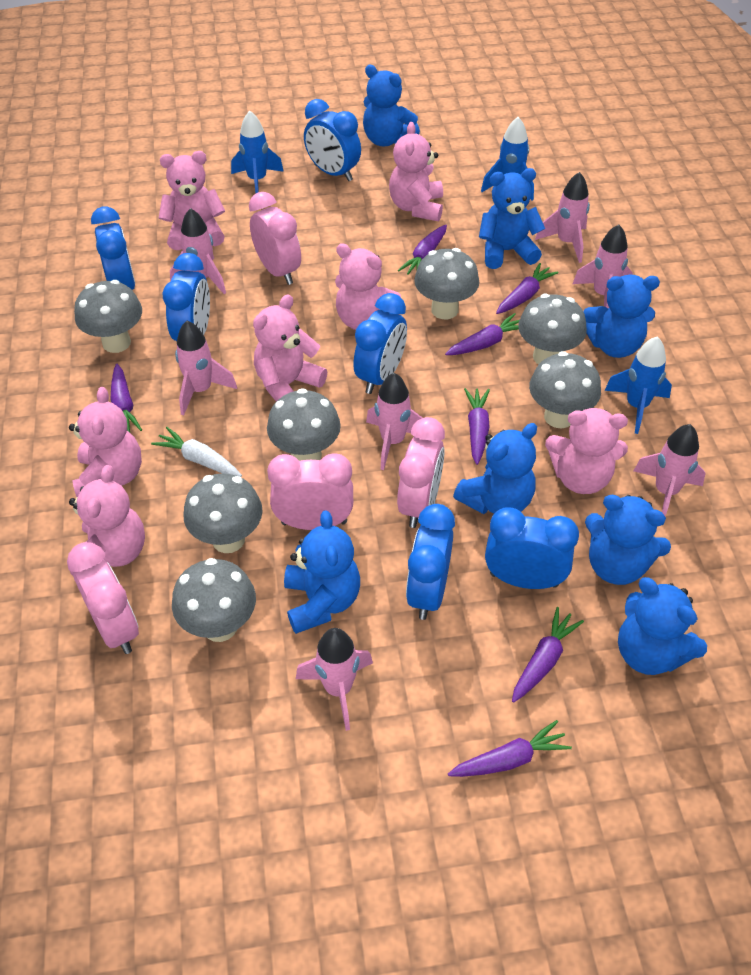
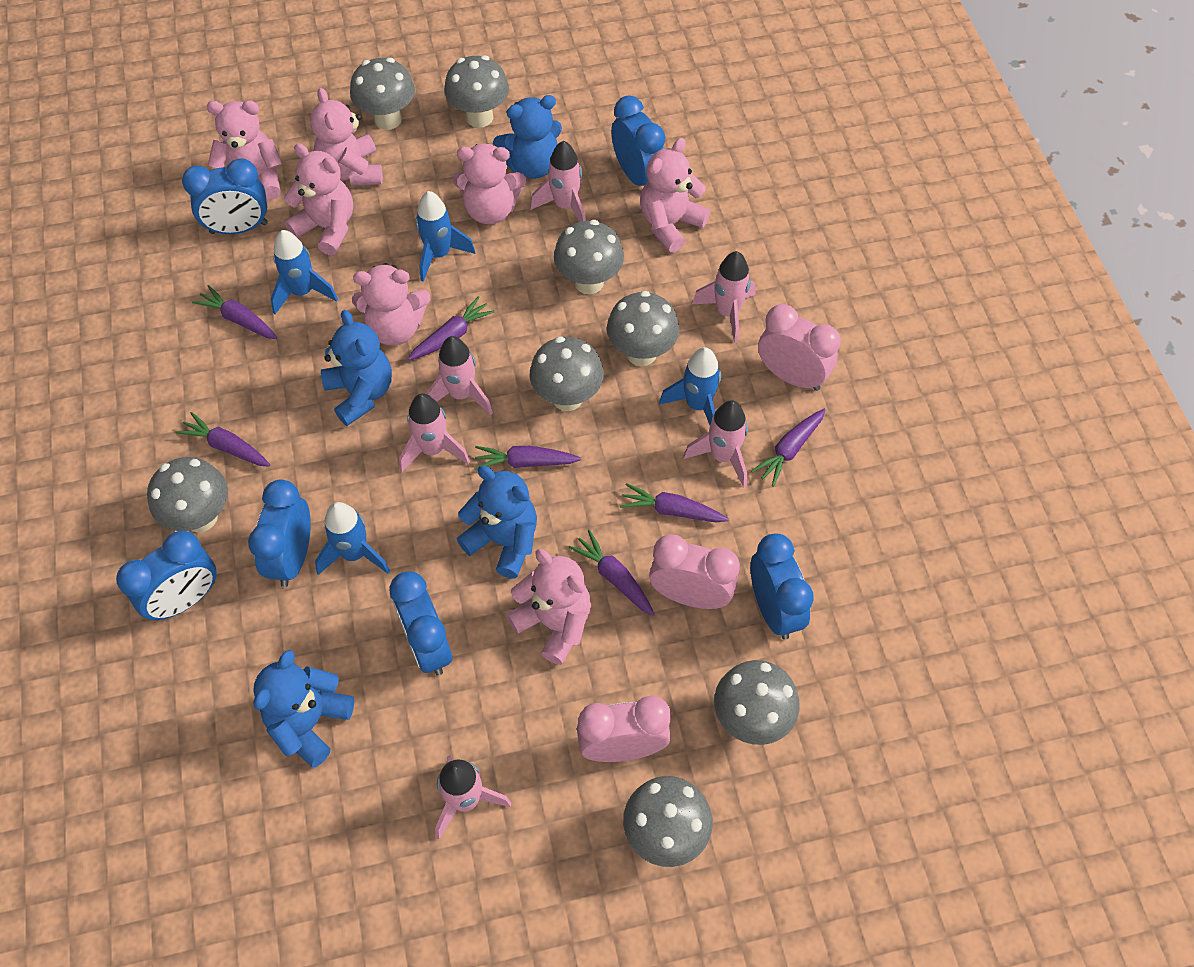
blue rocket: 3 -> 4
blue teddy bear: 7 -> 4
grey mushroom: 7 -> 8
pink clock: 4 -> 3
pink rocket: 7 -> 6
white carrot: 1 -> 0

